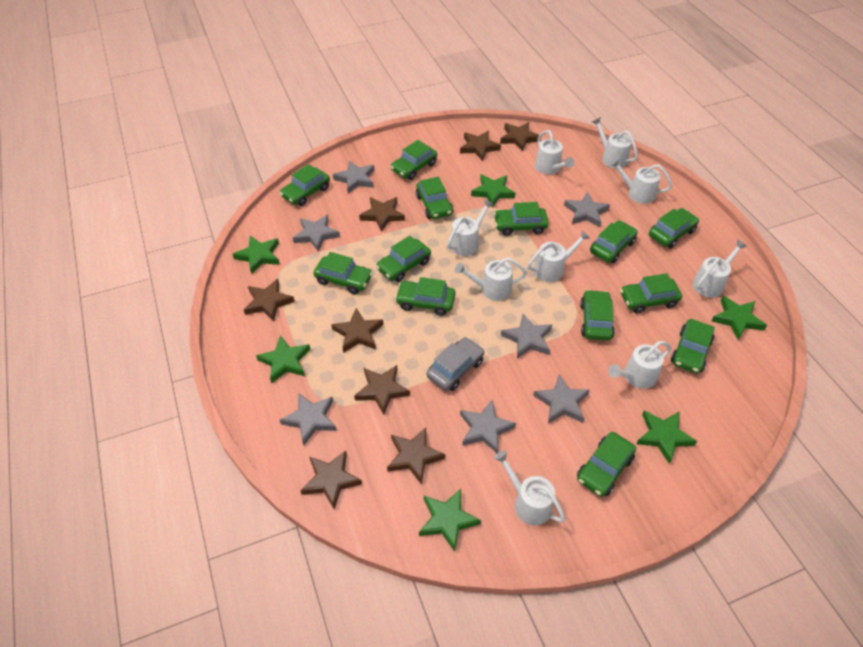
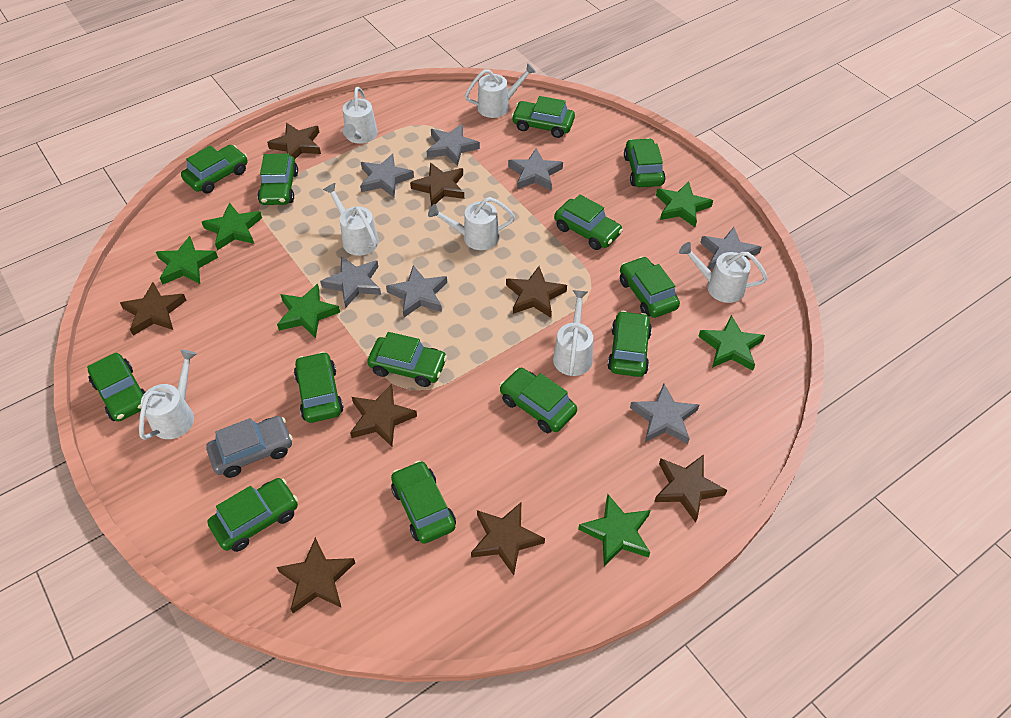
white watering can: 9 -> 7

